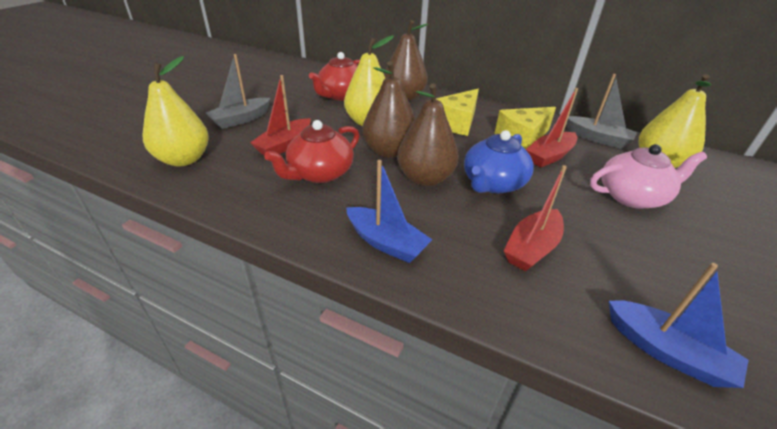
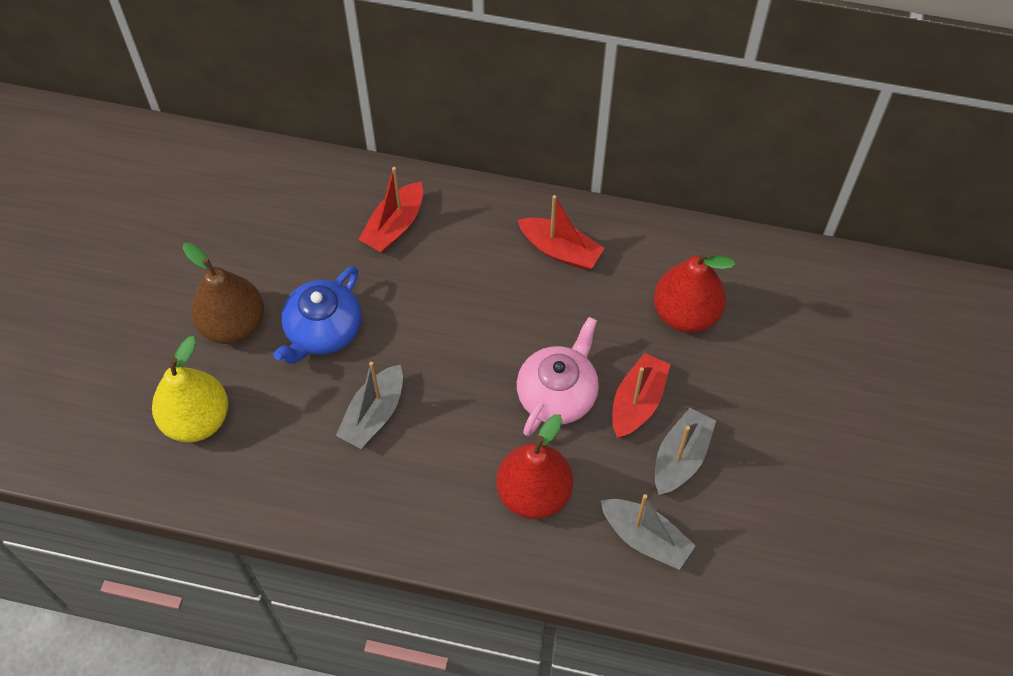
blue boat: 2 -> 0
brown pear: 3 -> 1
grey boat: 2 -> 3
red pear: 0 -> 2
red teapot: 2 -> 0
yellow cheese: 2 -> 0
yellow pear: 3 -> 1

